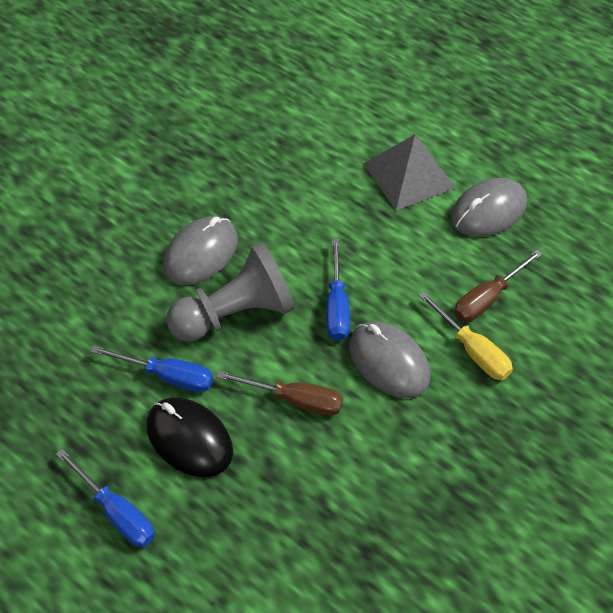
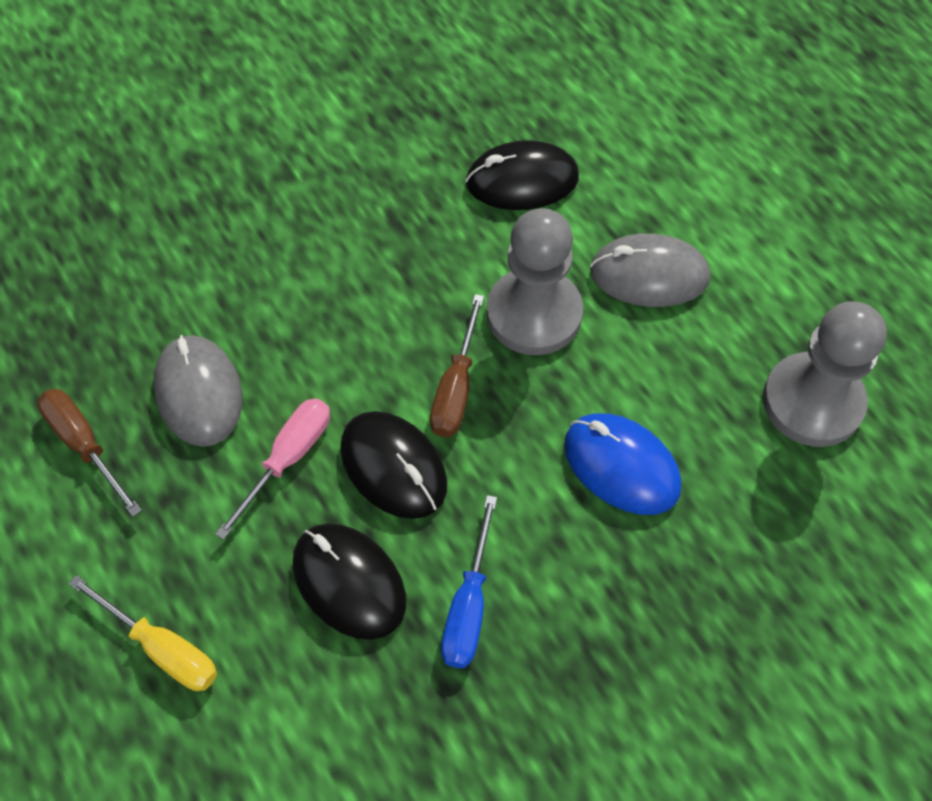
black mouse: 1 -> 3
blue mouse: 0 -> 1
blue screwdriver: 3 -> 1
grey mouse: 3 -> 2
grey pawn: 1 -> 2
grey pyramid: 1 -> 0
pink screwdriver: 0 -> 1

